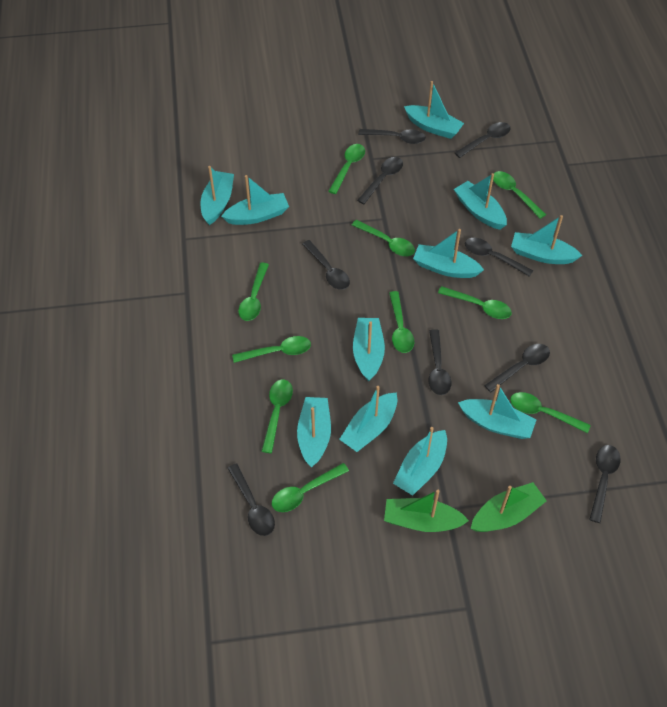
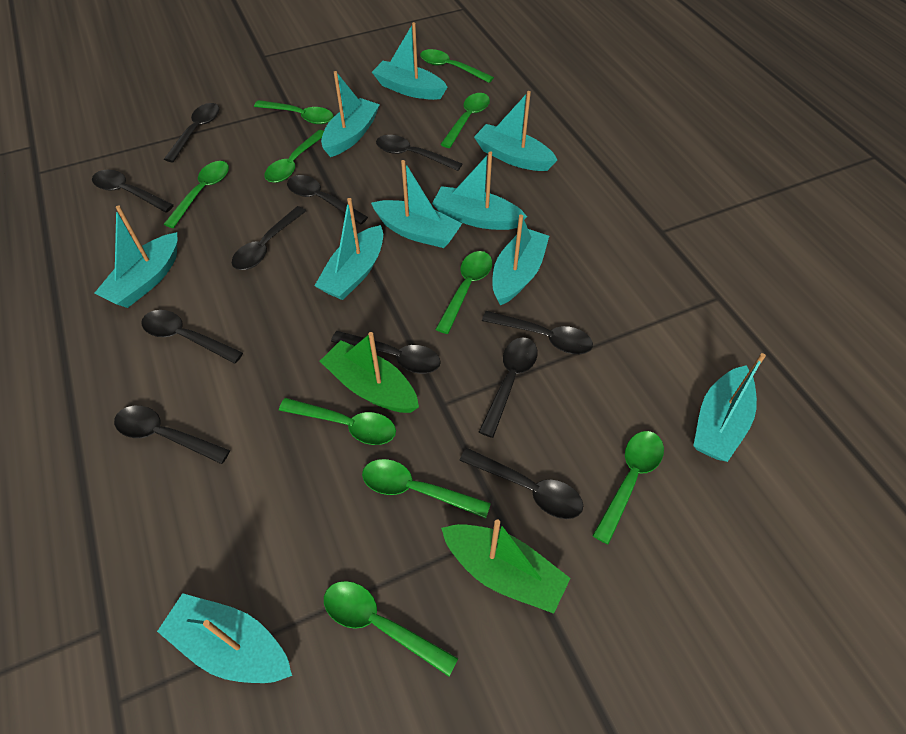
black spoon: 9 -> 11
turquoise boat: 11 -> 10

